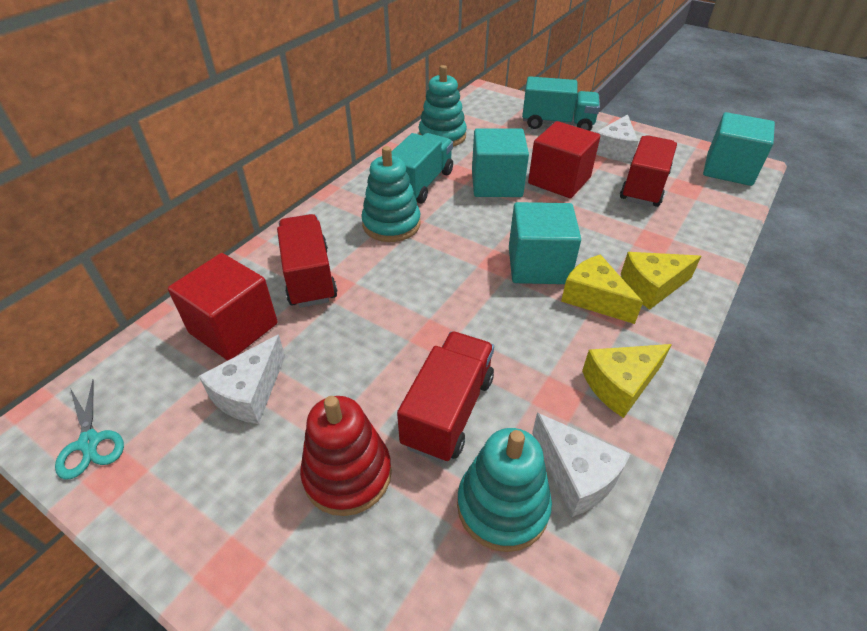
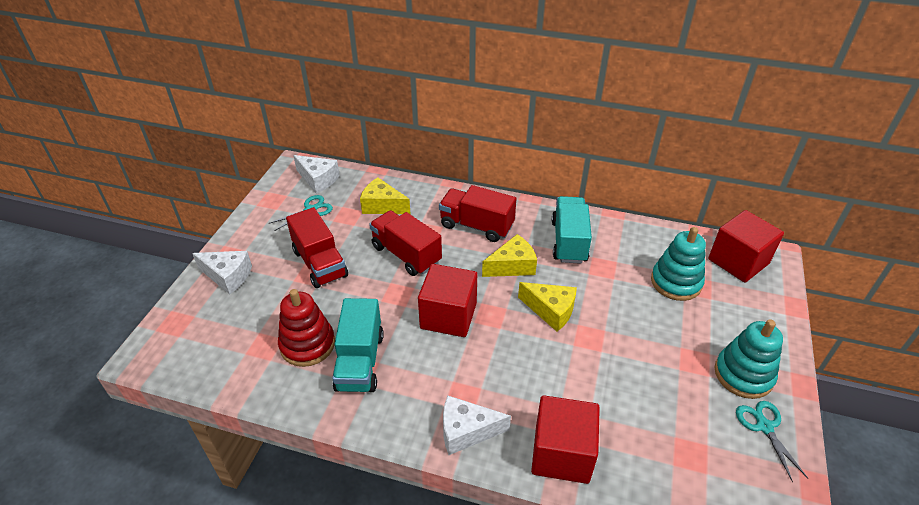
red cube: 2 -> 3
turquoise cube: 3 -> 0
turquoise scissors: 1 -> 2
turquoise stacking toy: 3 -> 2

